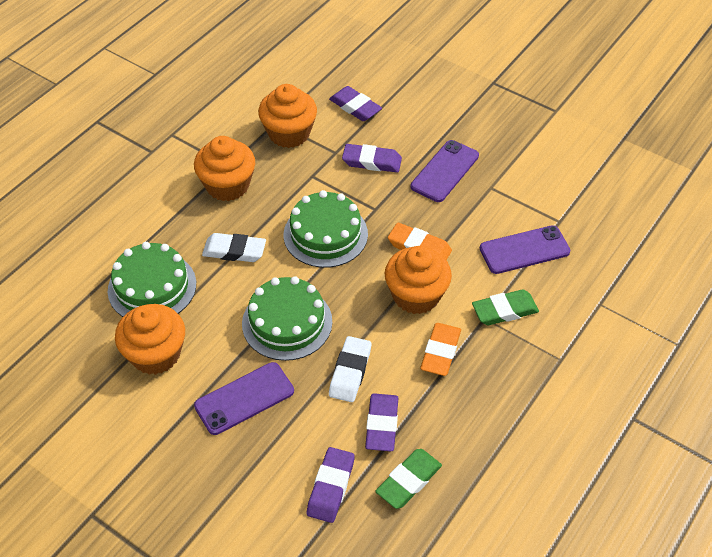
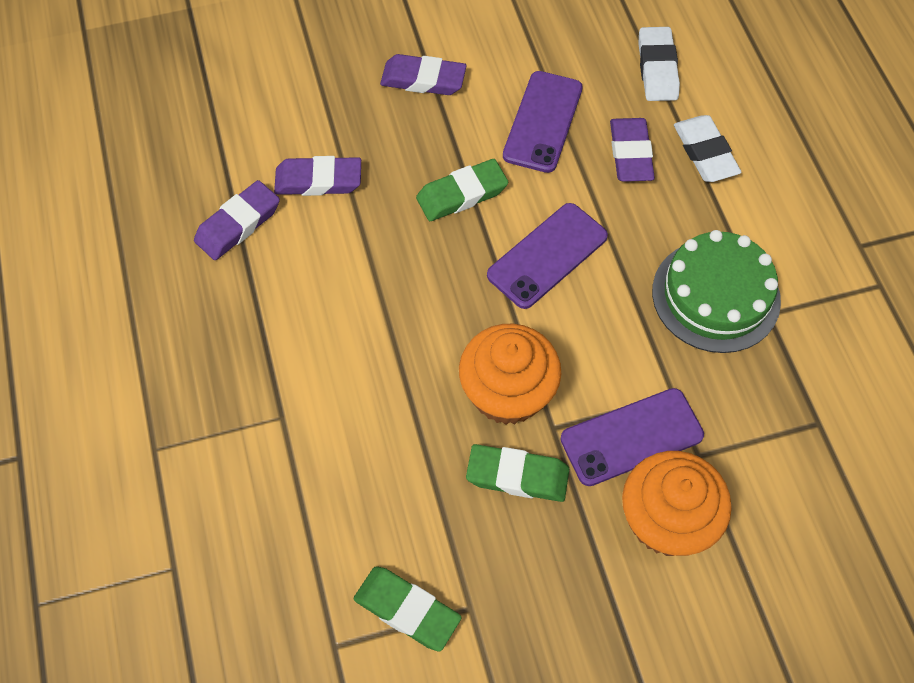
green cake: 3 -> 1
green eraser: 2 -> 3
orange cupcake: 4 -> 2
orange eraser: 2 -> 0

